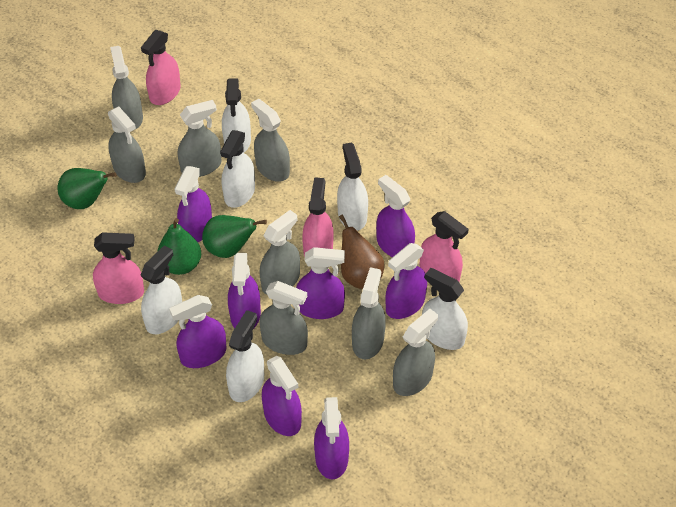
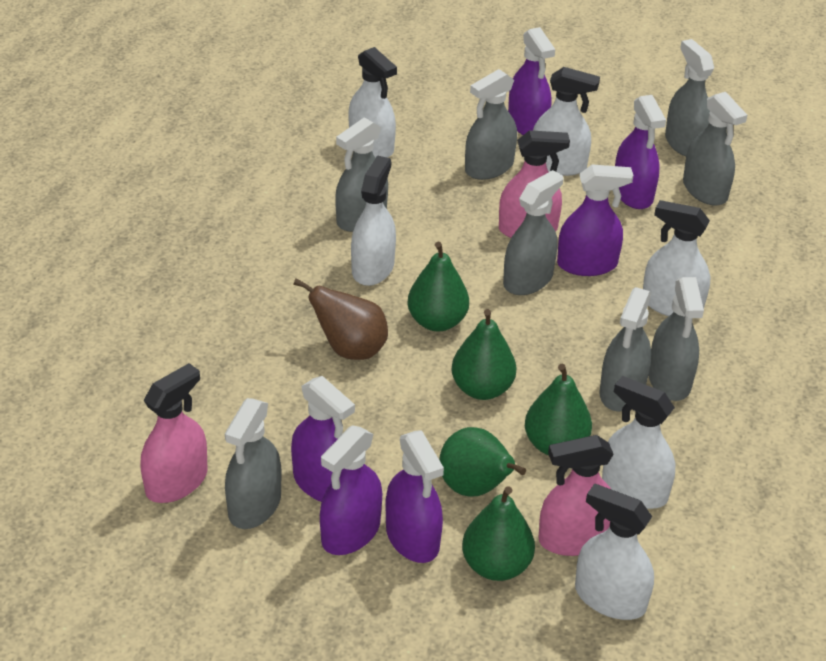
green pear: 3 -> 5
pink spray bottle: 4 -> 3
purple spray bottle: 8 -> 6

